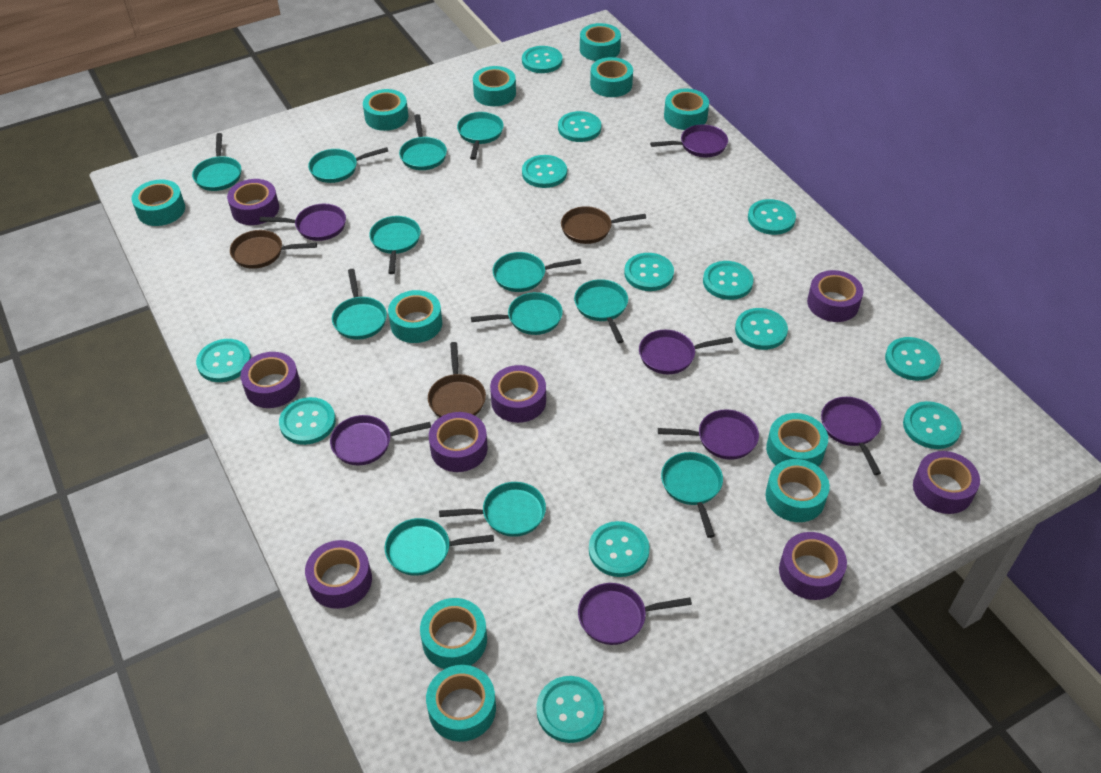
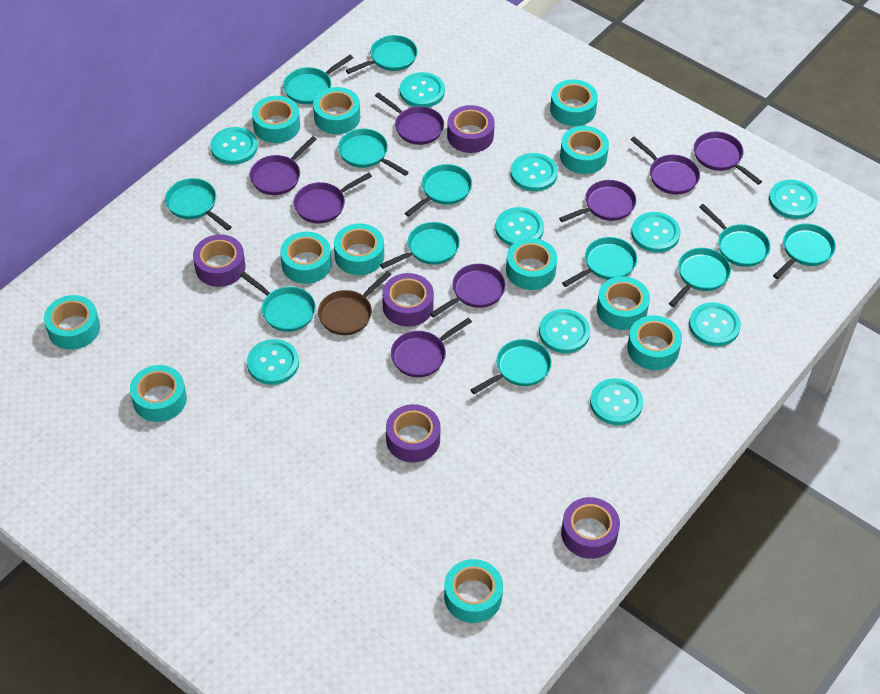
brown pan: 3 -> 1
purple pan: 7 -> 8
purple tape: 8 -> 5
turquoise button: 13 -> 10
turquoise tape: 11 -> 12

